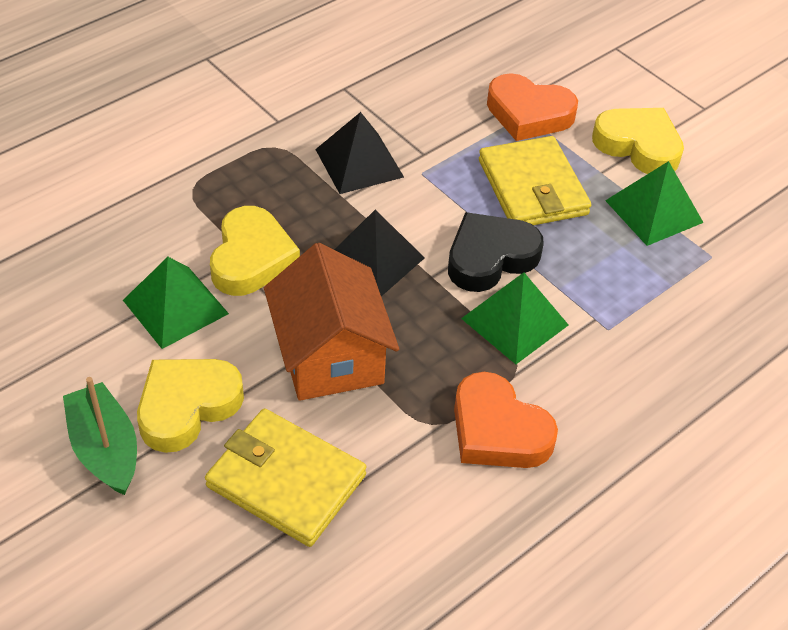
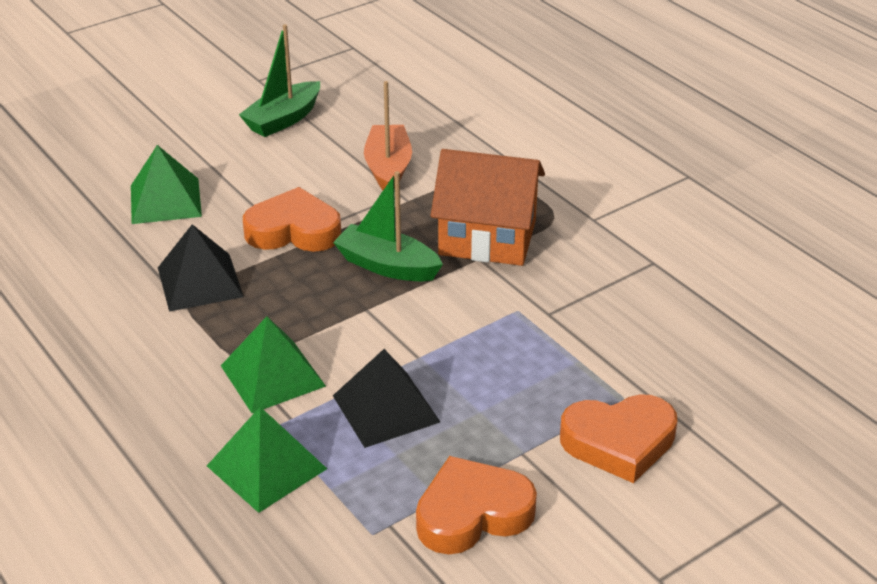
black heart: 1 -> 0
green boat: 1 -> 2
orange boat: 0 -> 1
orange heart: 2 -> 3
yellow heart: 3 -> 0
yellow wallet: 2 -> 0

